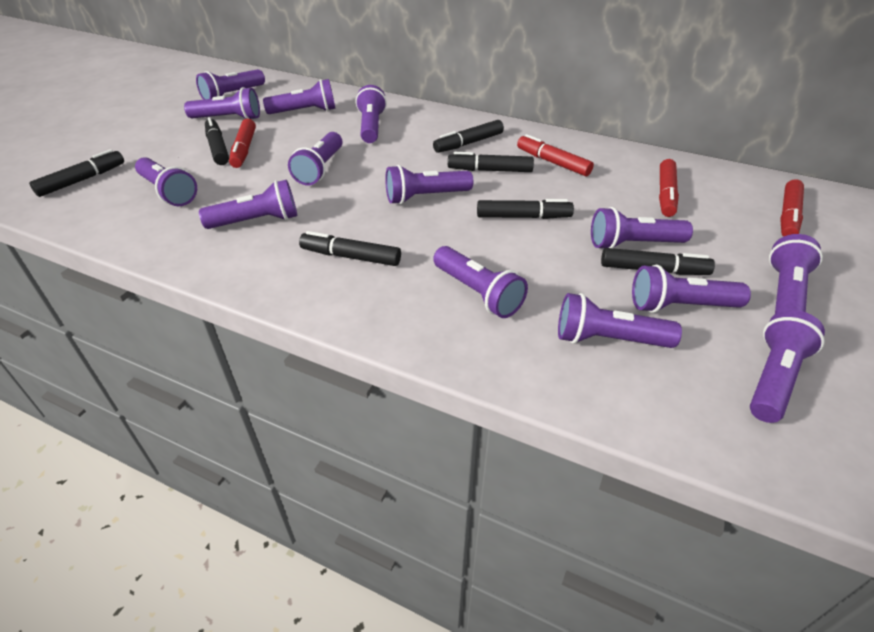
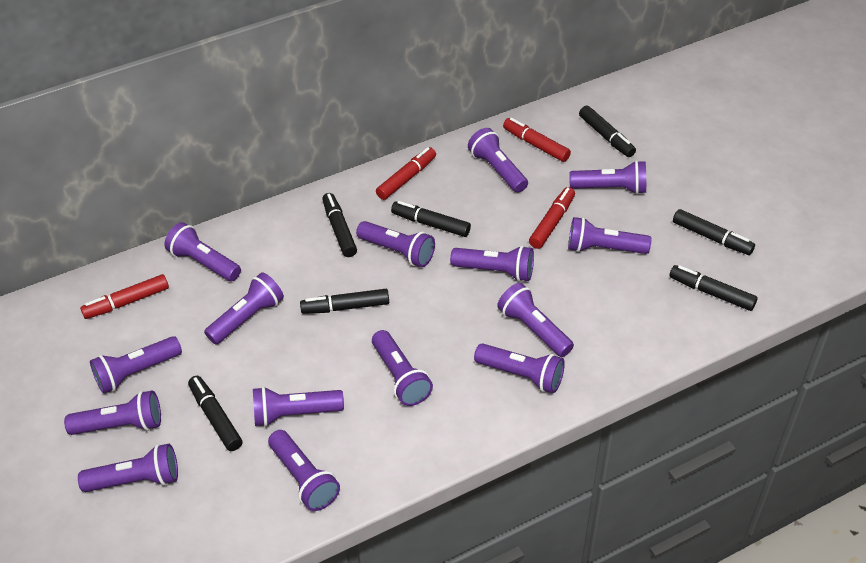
purple flashlight: 14 -> 15

